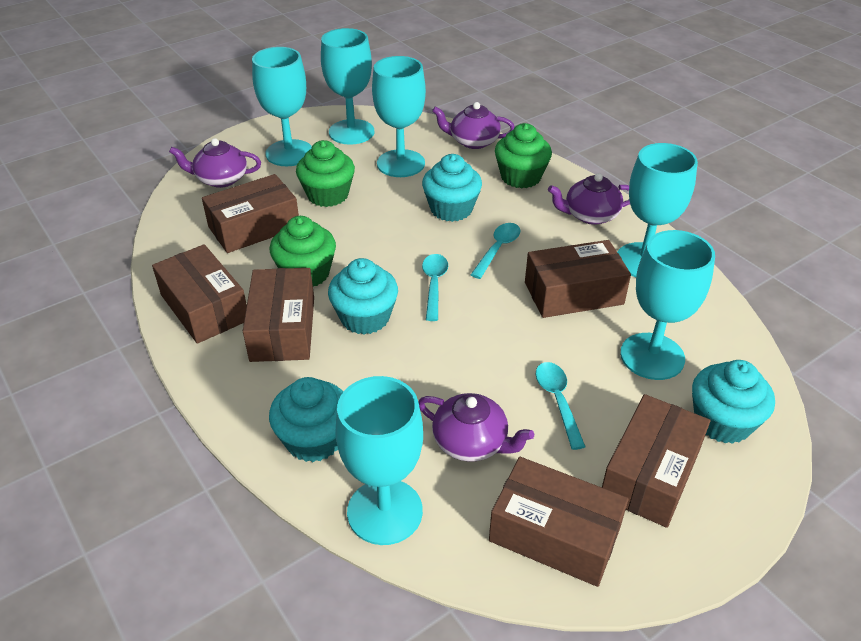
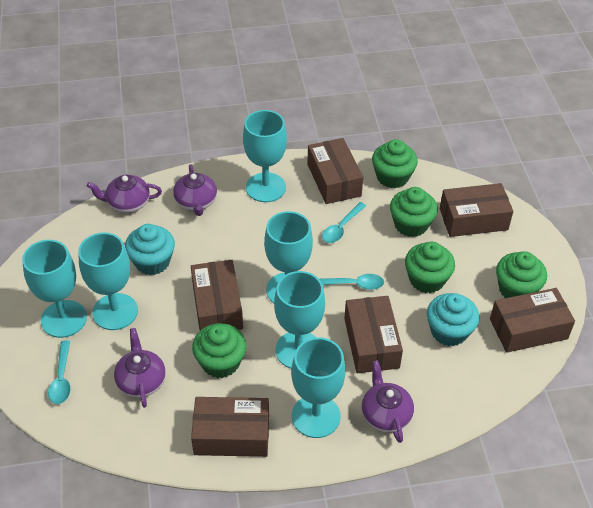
green cupcake: 3 -> 5
turquoise cupcake: 4 -> 2

